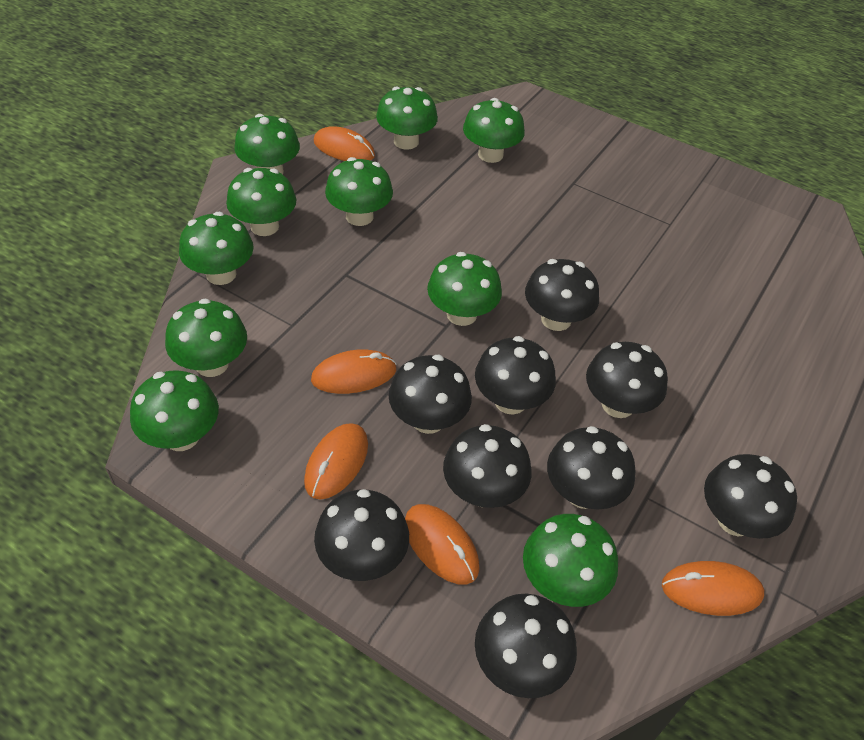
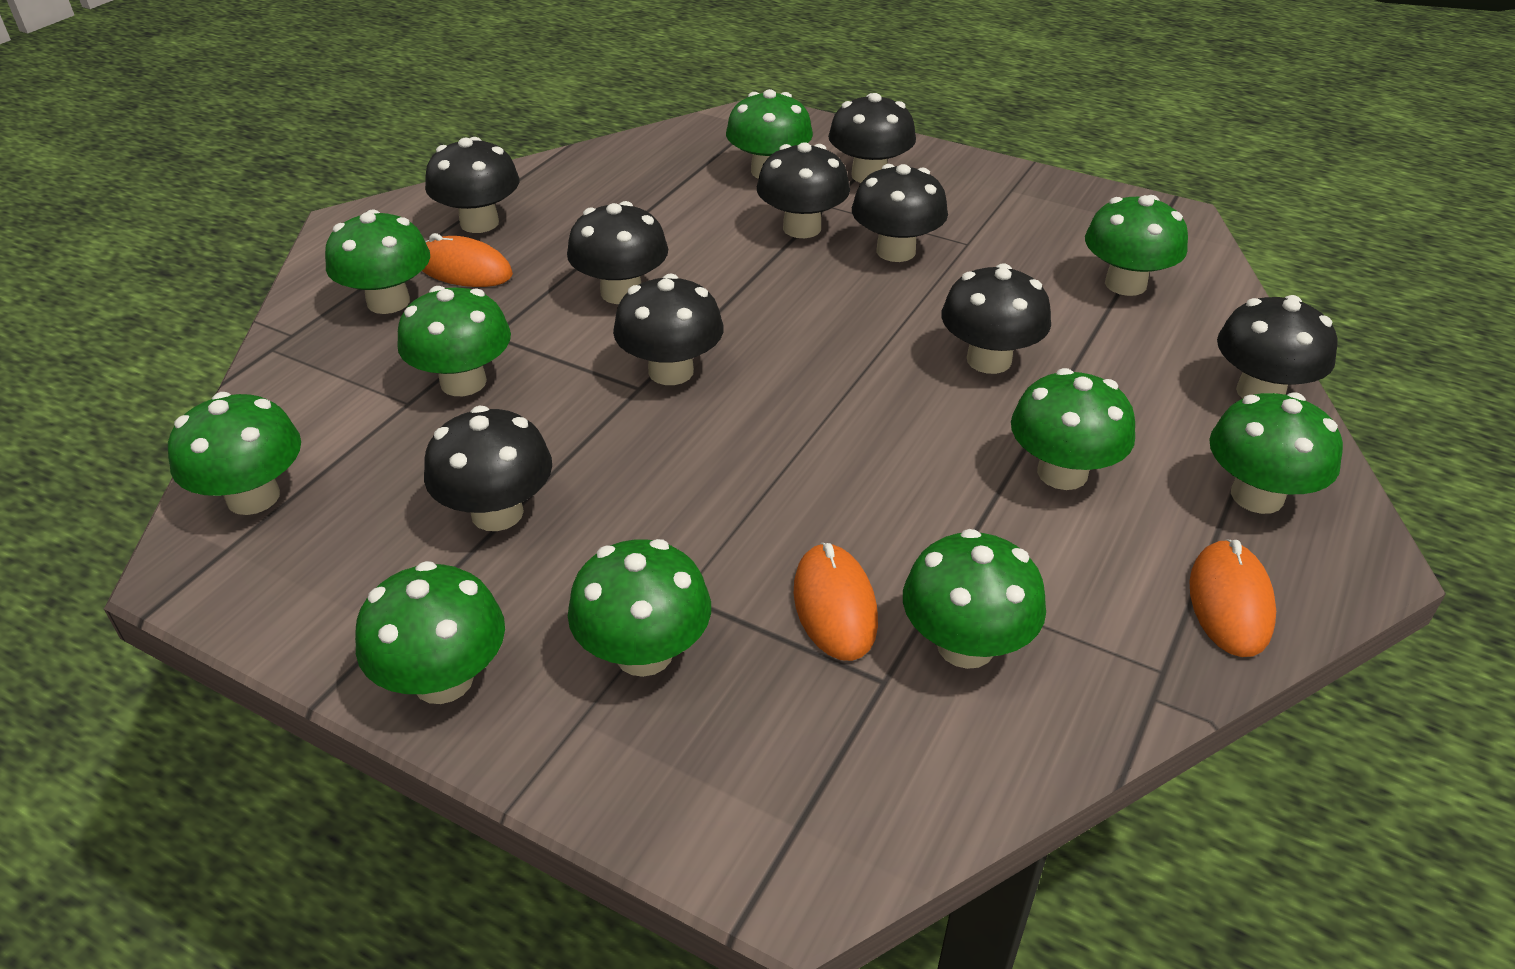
orange mouse: 5 -> 3

